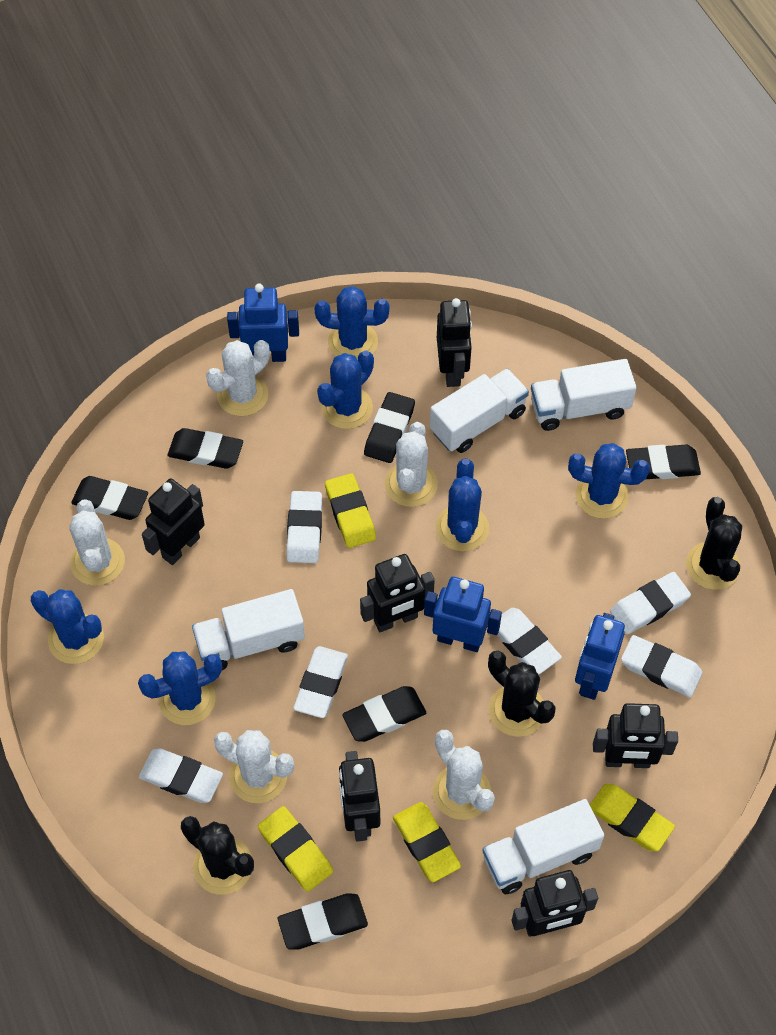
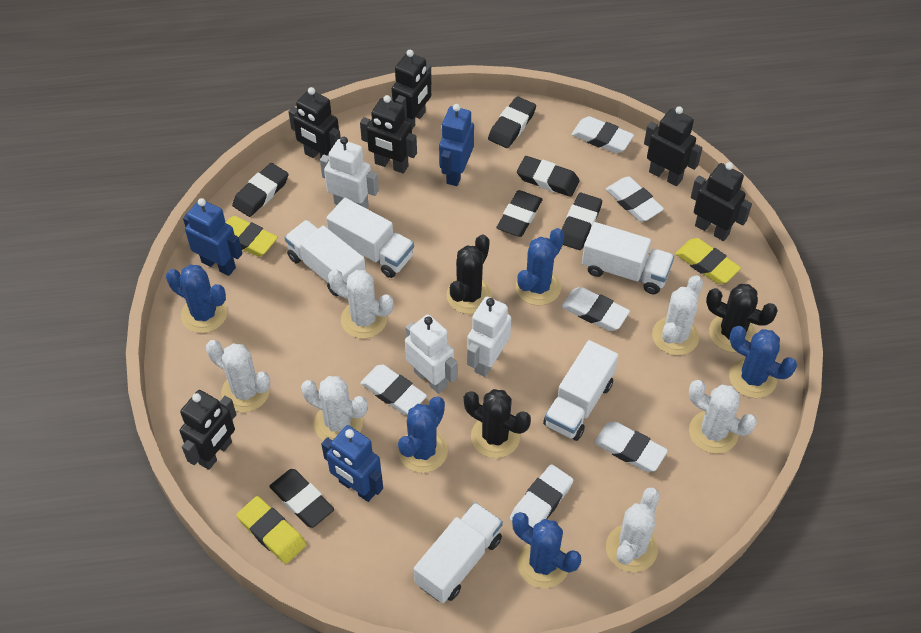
blue cactus: 6 -> 5
white cactus: 5 -> 6
white robot: 0 -> 3
white truck: 4 -> 5
yellow eraser: 4 -> 3

